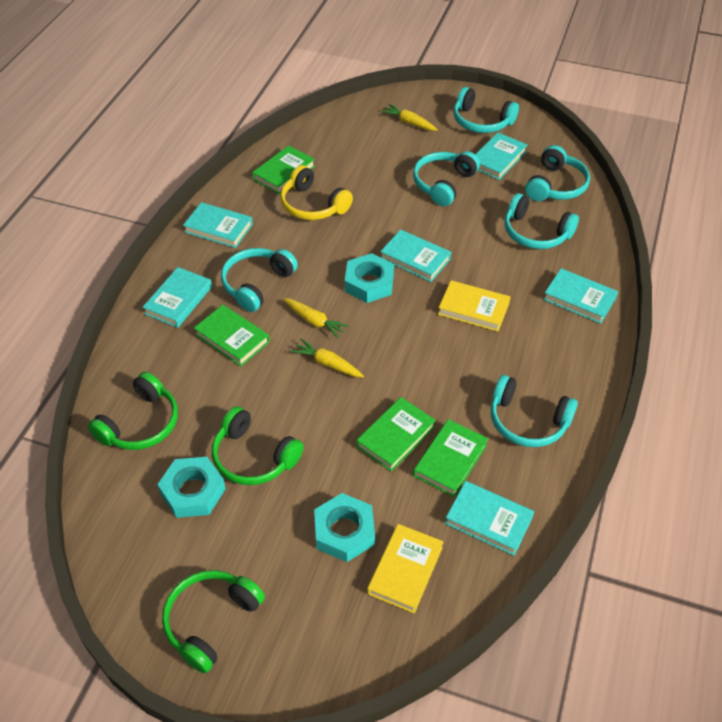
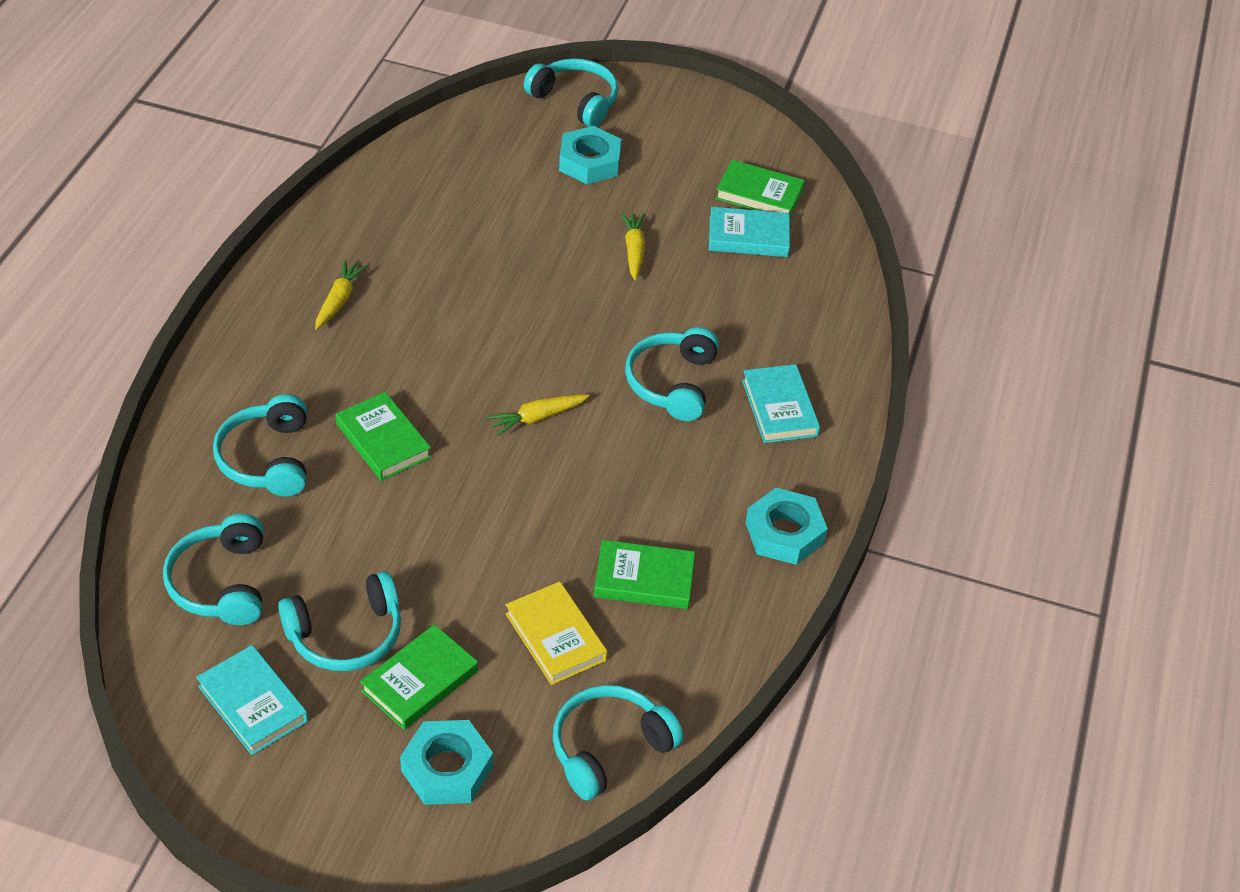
green headphones: 3 -> 0
turquoise book: 6 -> 3
yellow book: 2 -> 1
yellow headphones: 1 -> 0

